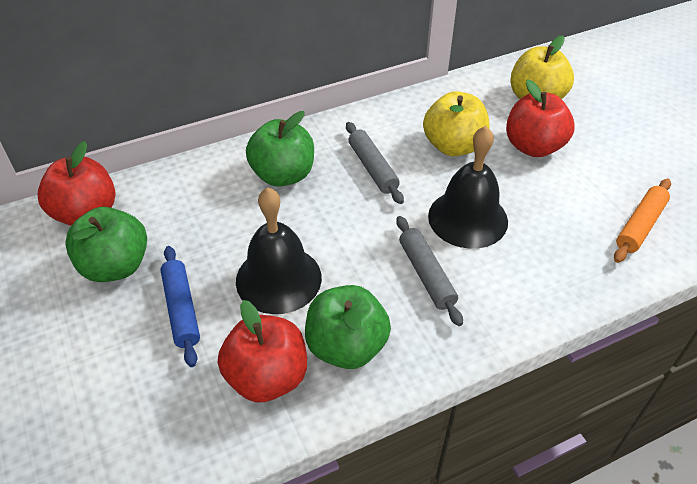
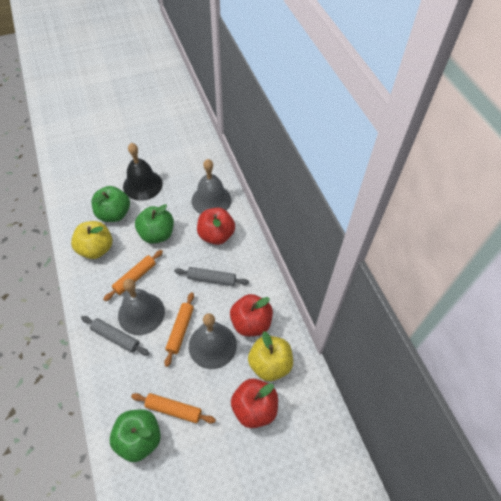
black bell: 2 -> 1
blue rolling pin: 1 -> 0
grey bell: 0 -> 3
orange rolling pin: 1 -> 3

